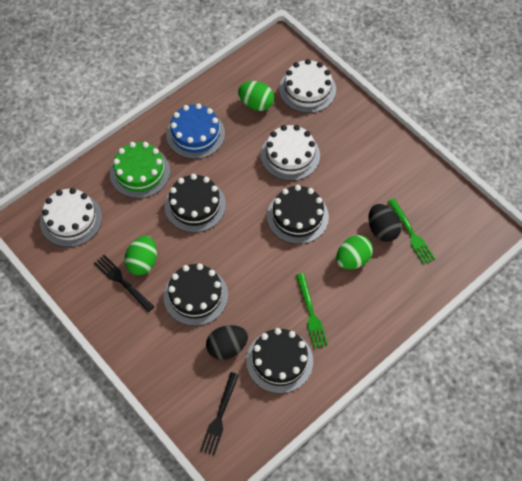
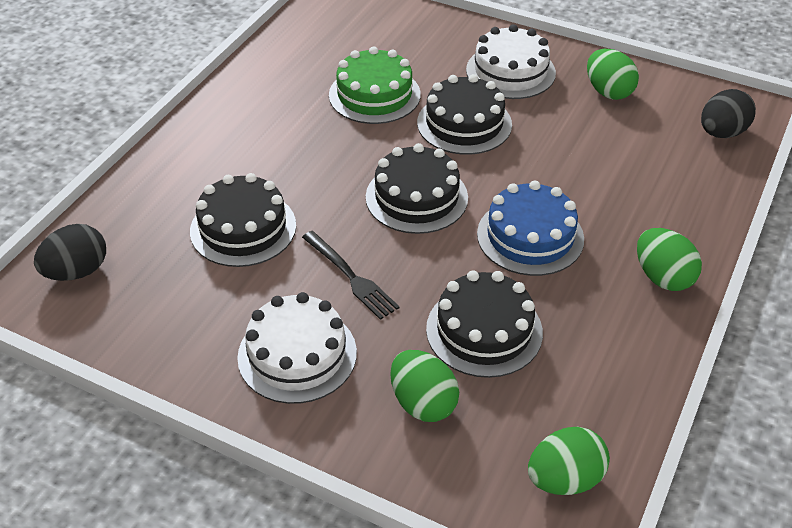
black fork: 2 -> 1
green egg: 3 -> 4
green fork: 2 -> 0
white cake: 3 -> 2

